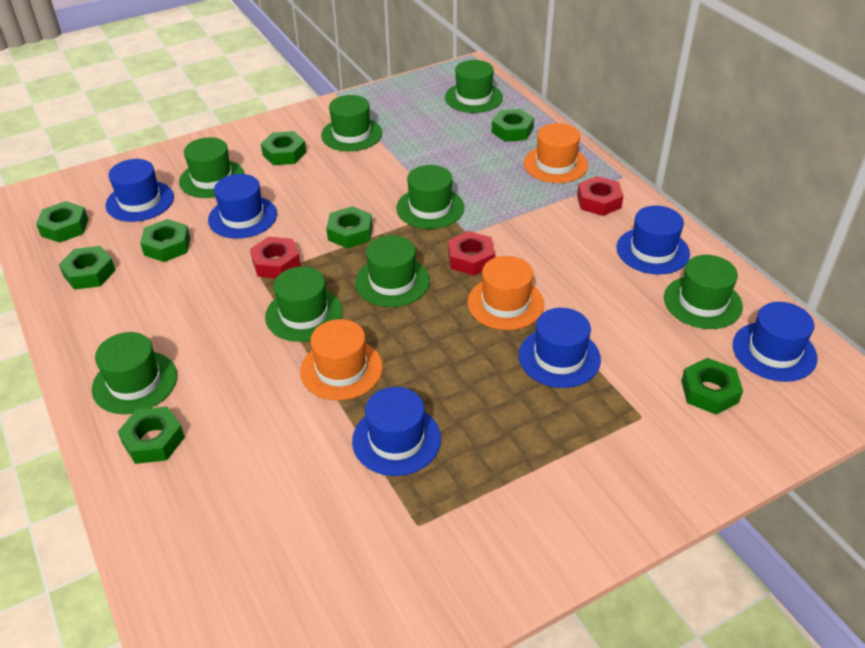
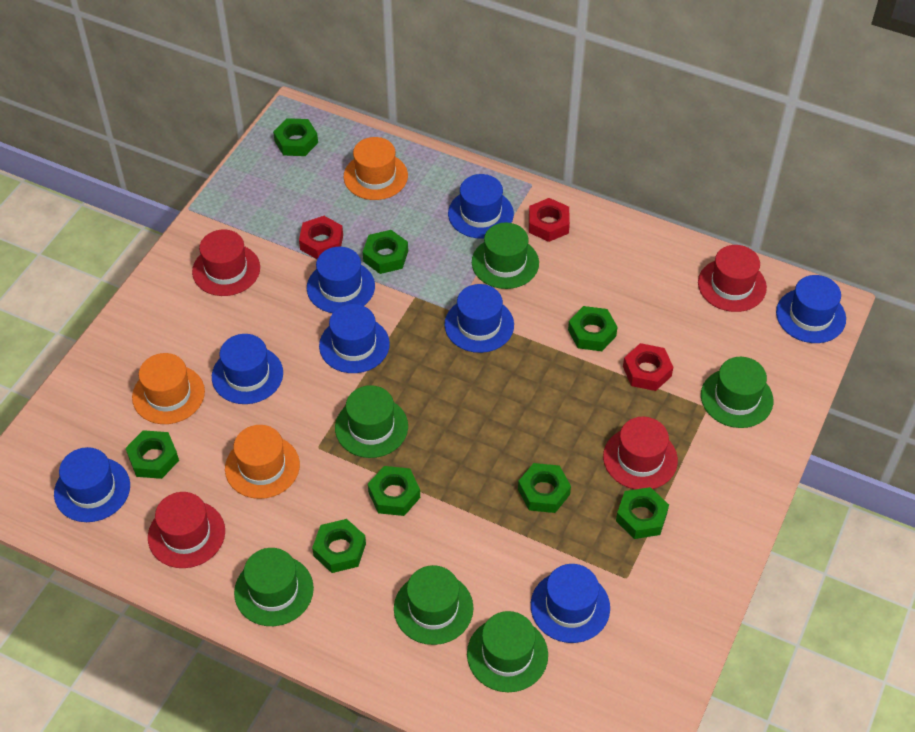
blue hat: 6 -> 8
green hat: 8 -> 6
red hat: 0 -> 4

